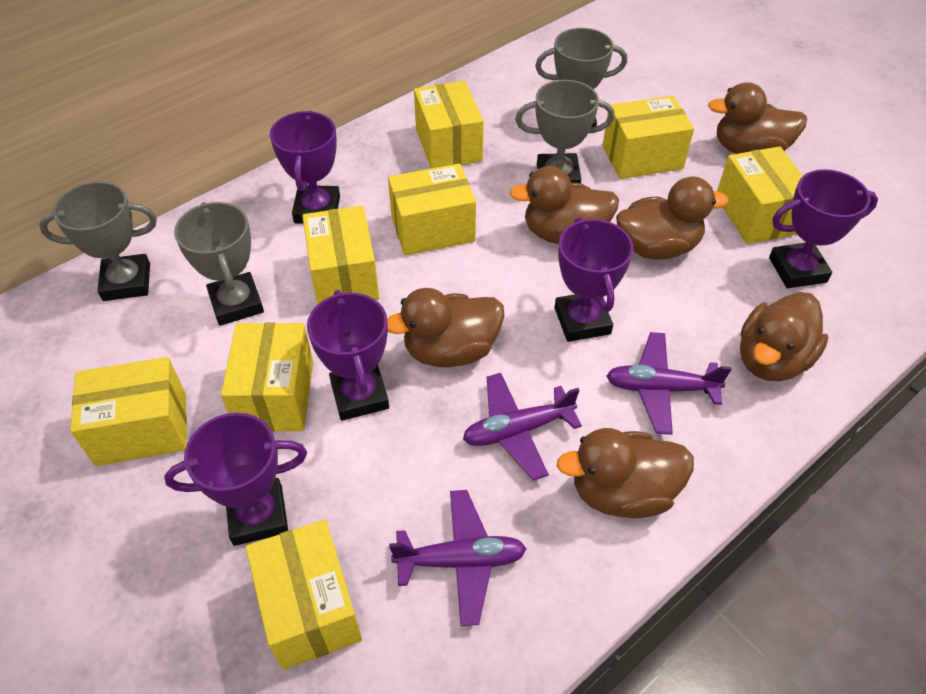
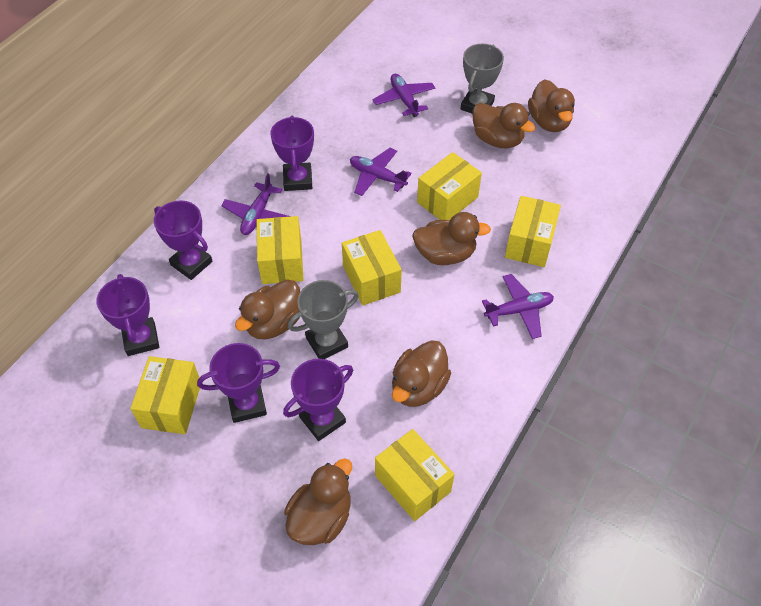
grey trophy: 4 -> 2
purple plane: 3 -> 4
yellow box: 8 -> 6

